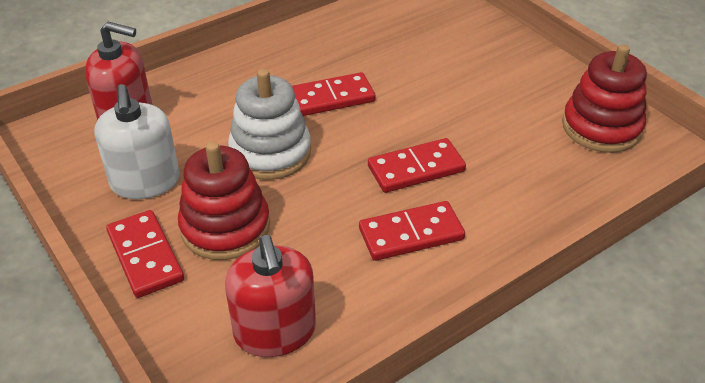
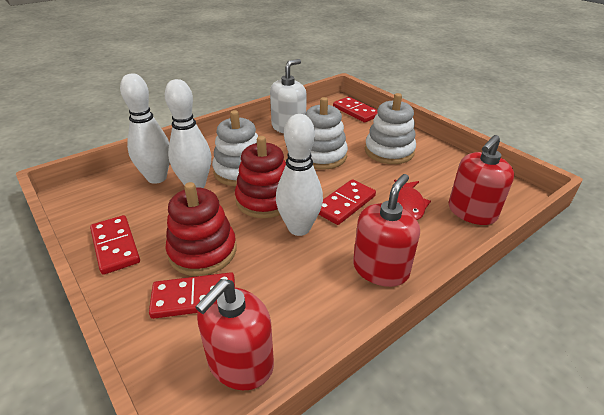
red fish: 0 -> 1
red soap dispenser: 2 -> 3
white bowling pin: 0 -> 3
white stacking toy: 1 -> 3

